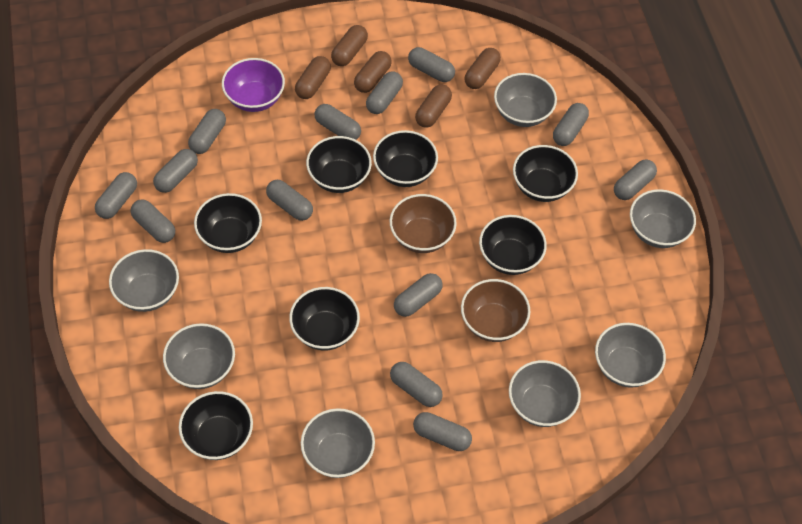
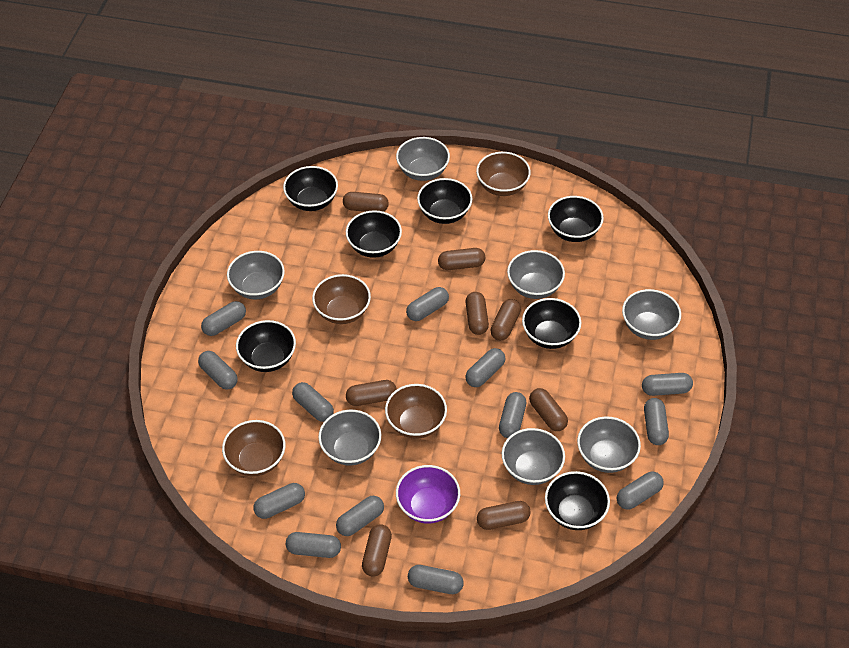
brown bowl: 2 -> 4
brown capsule: 5 -> 8

